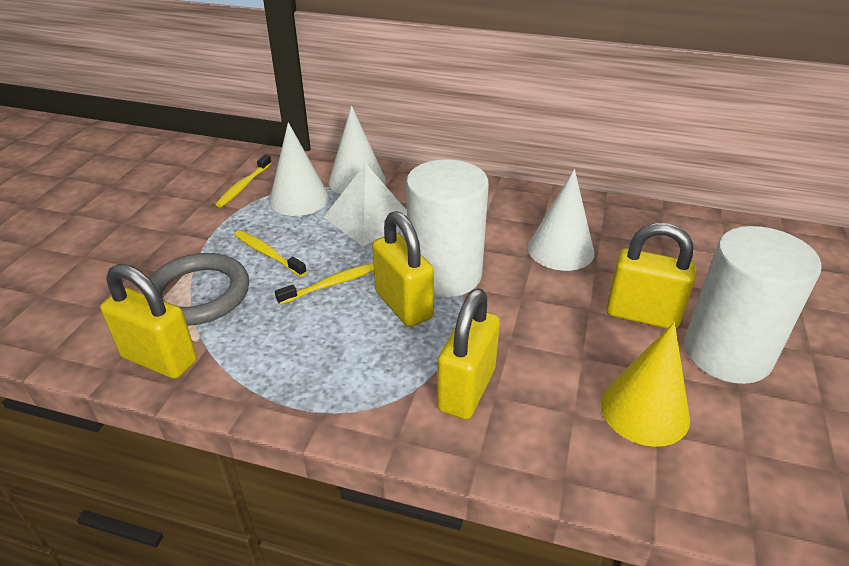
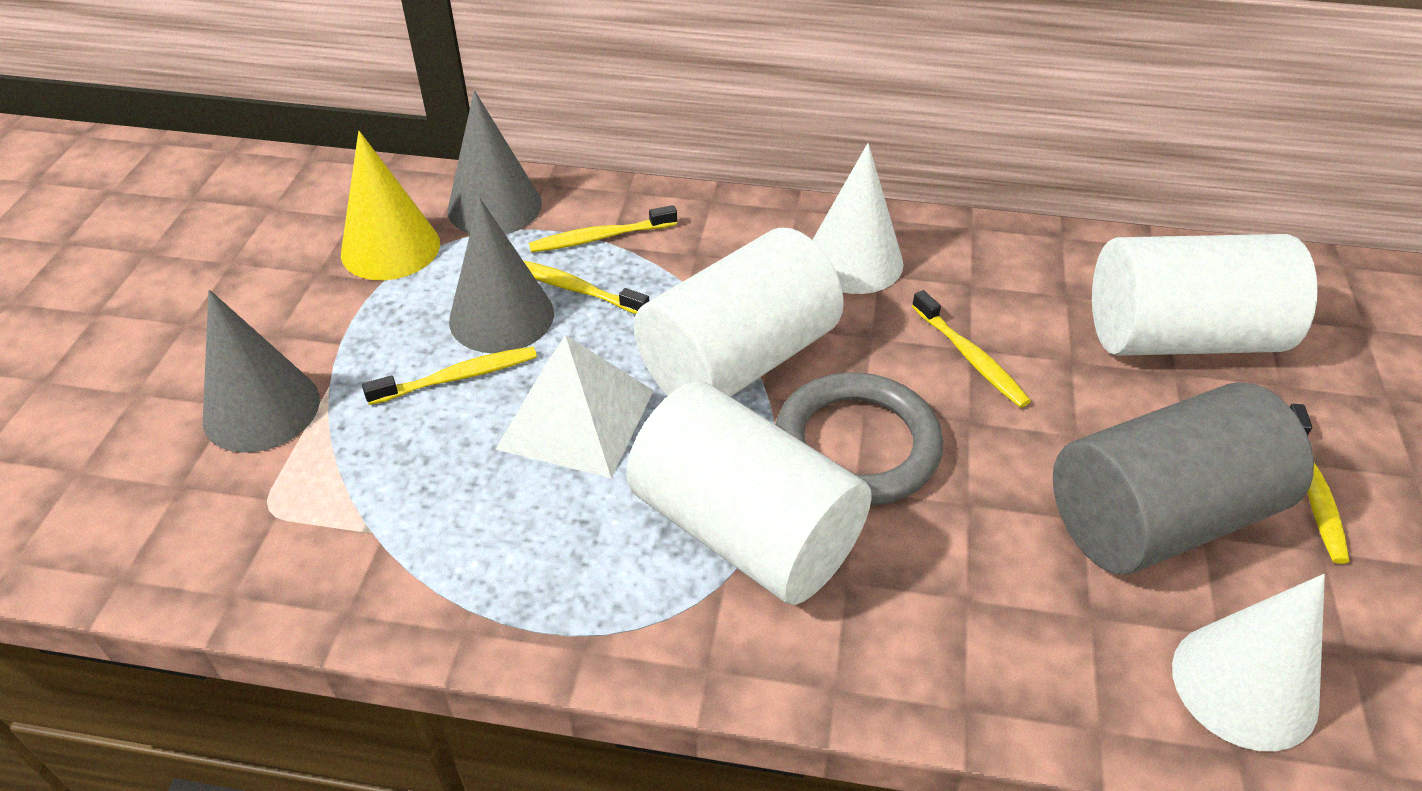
grey cone: 0 -> 3
grey cylinder: 0 -> 1
white cone: 3 -> 2
white cylinder: 2 -> 3
yellow padlock: 4 -> 0
yellow toothbrush: 3 -> 5

